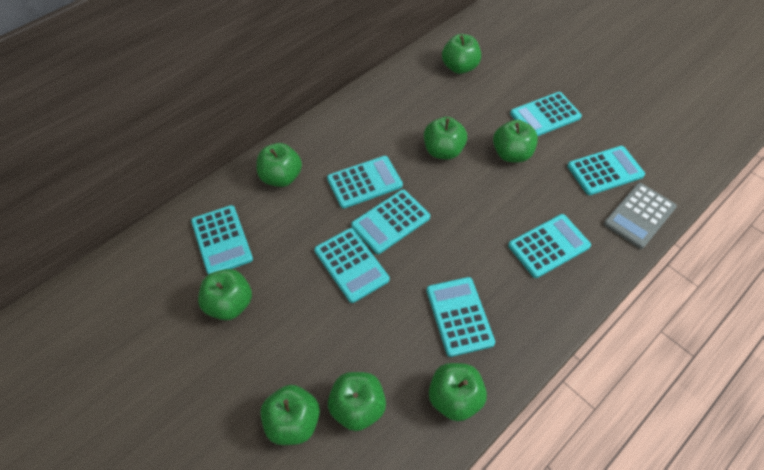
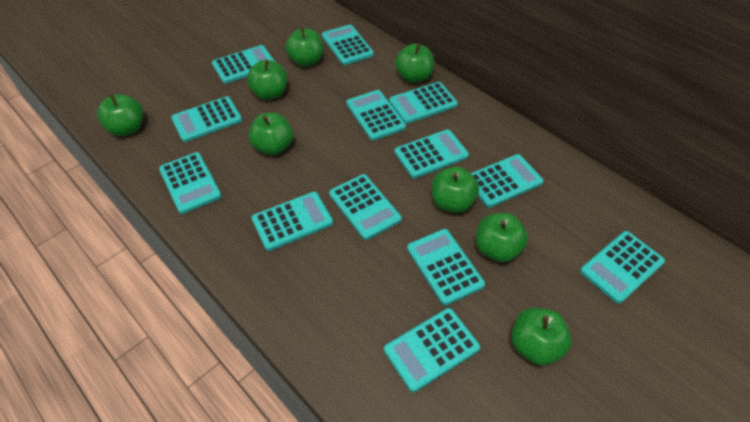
grey calculator: 1 -> 0
turquoise calculator: 8 -> 13

